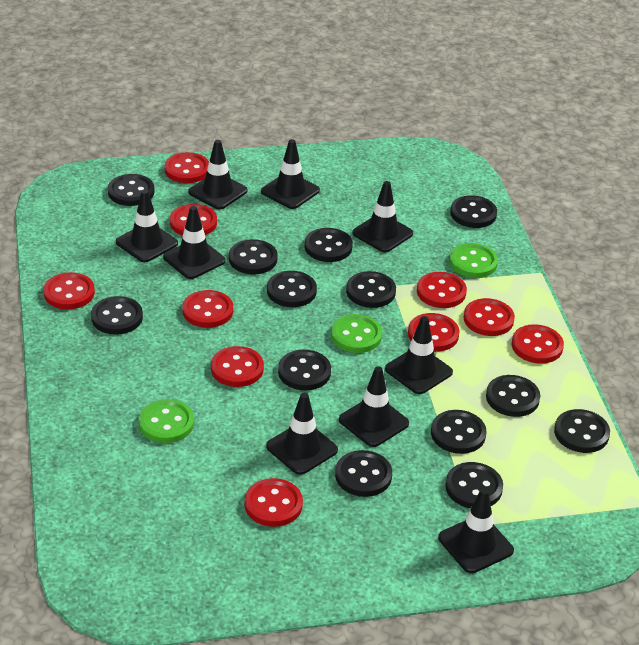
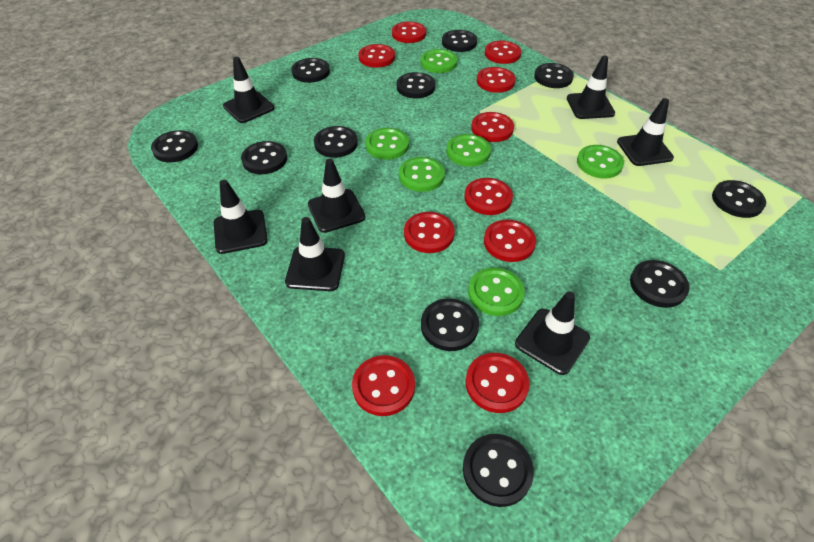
black button: 13 -> 11
black traffic cone: 9 -> 7
green button: 3 -> 6

